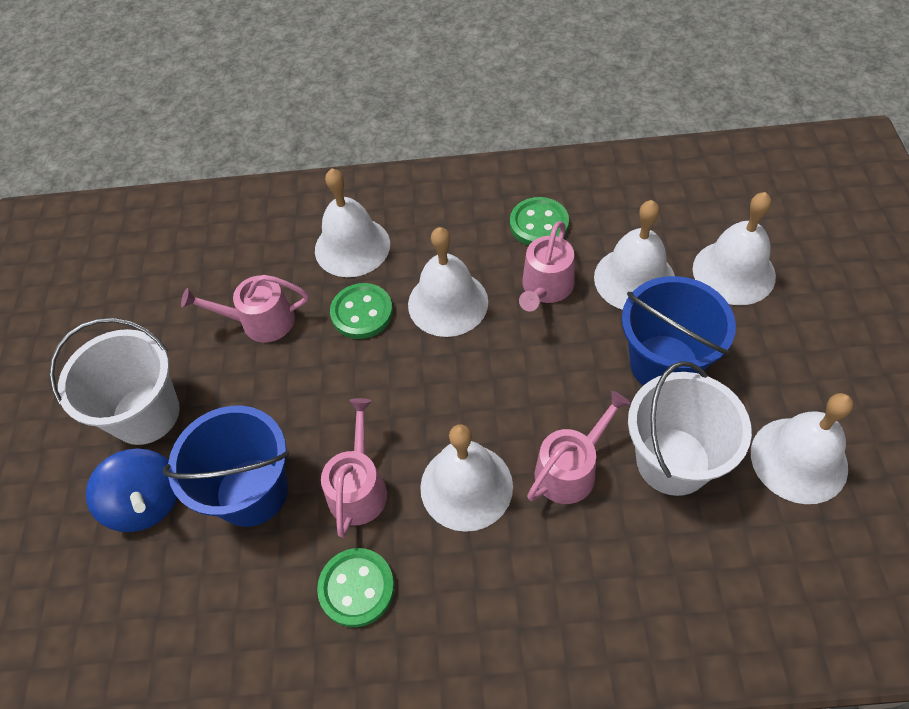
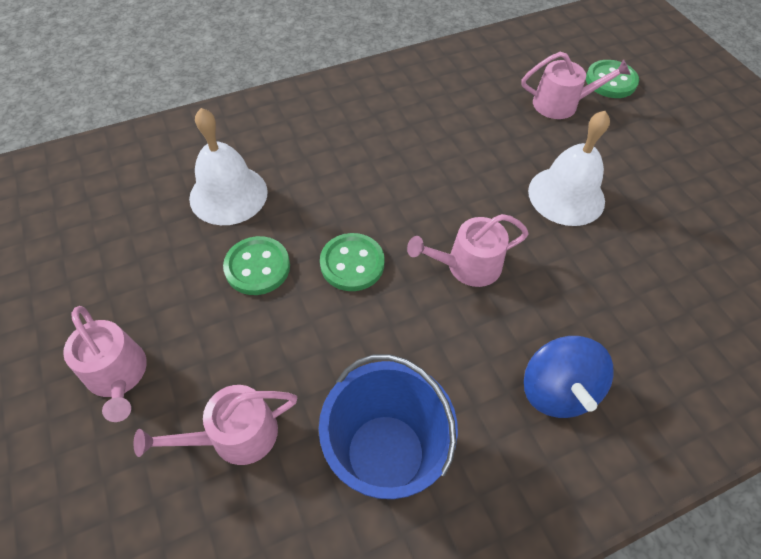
blue bucket: 2 -> 1
white bell: 6 -> 2
white bucket: 2 -> 0

